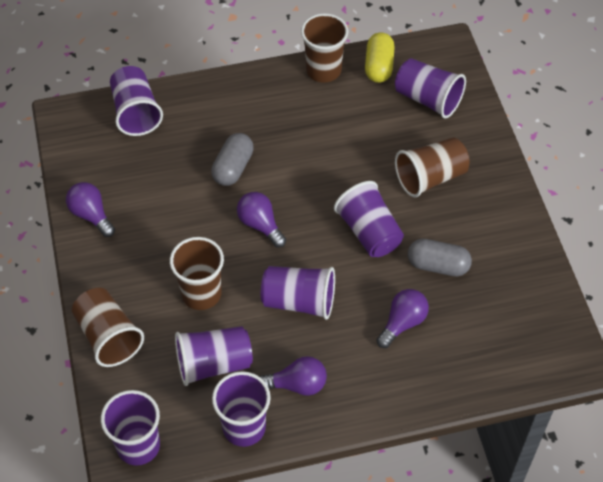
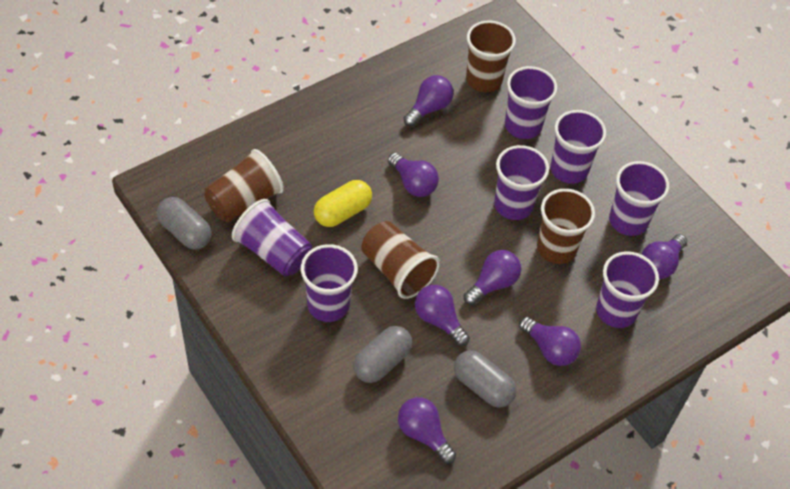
grey capsule: 2 -> 3
purple light bulb: 4 -> 7

